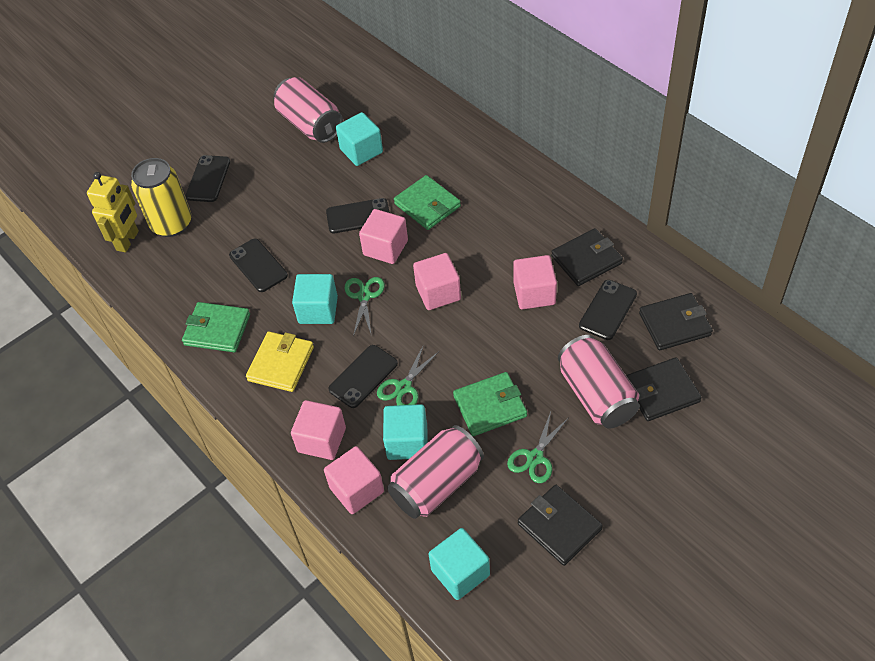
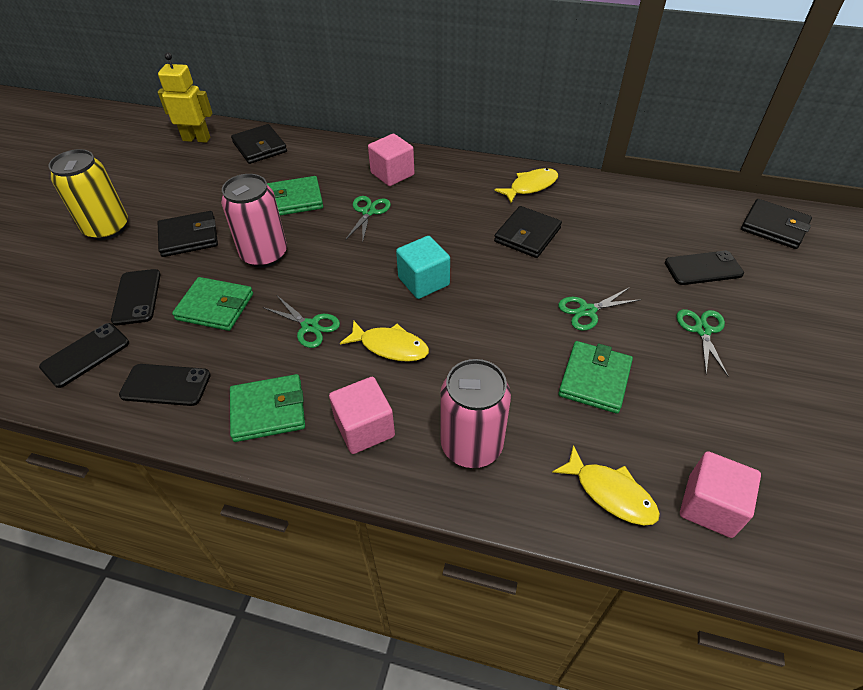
black phone: 5 -> 4
green scissors: 3 -> 4
green wallet: 3 -> 4
pink can: 3 -> 2
pink cube: 5 -> 3
turquoise cube: 4 -> 1
yellow fish: 0 -> 3
yellow wallet: 1 -> 0

